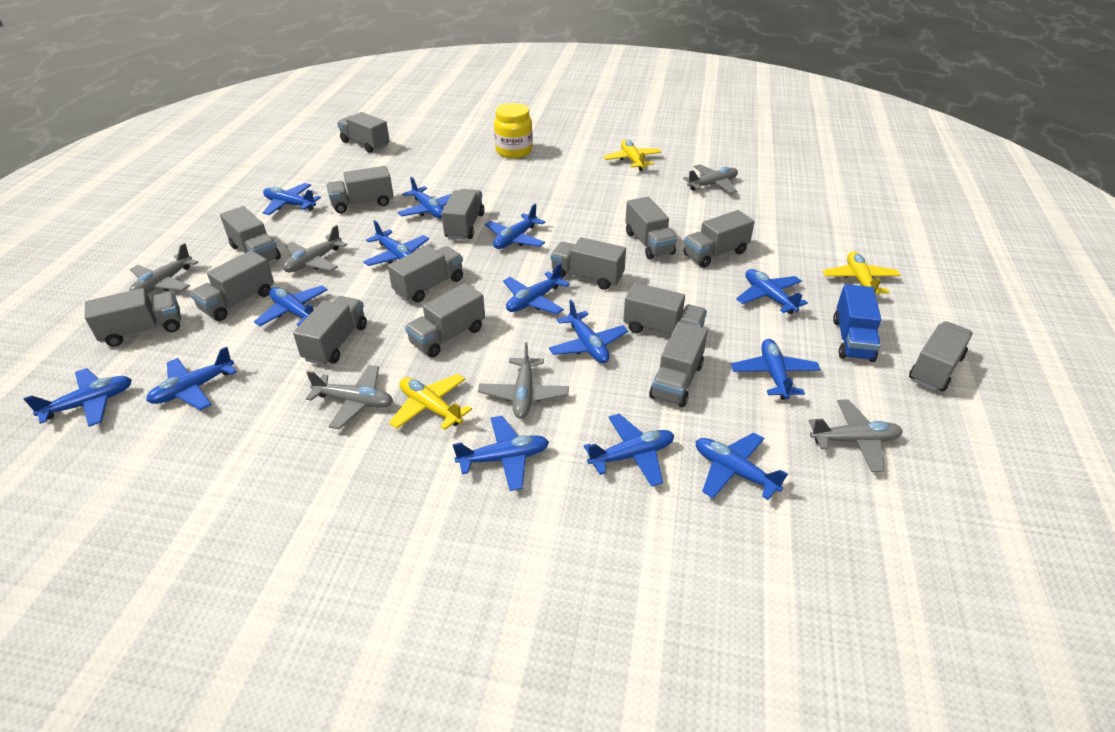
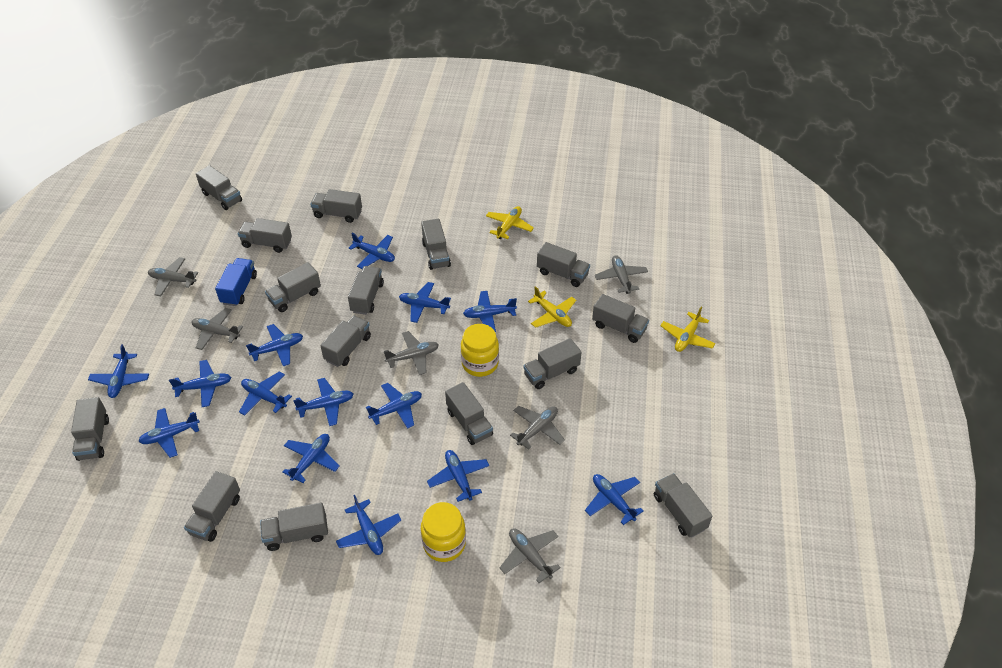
yellow jar: 1 -> 2

